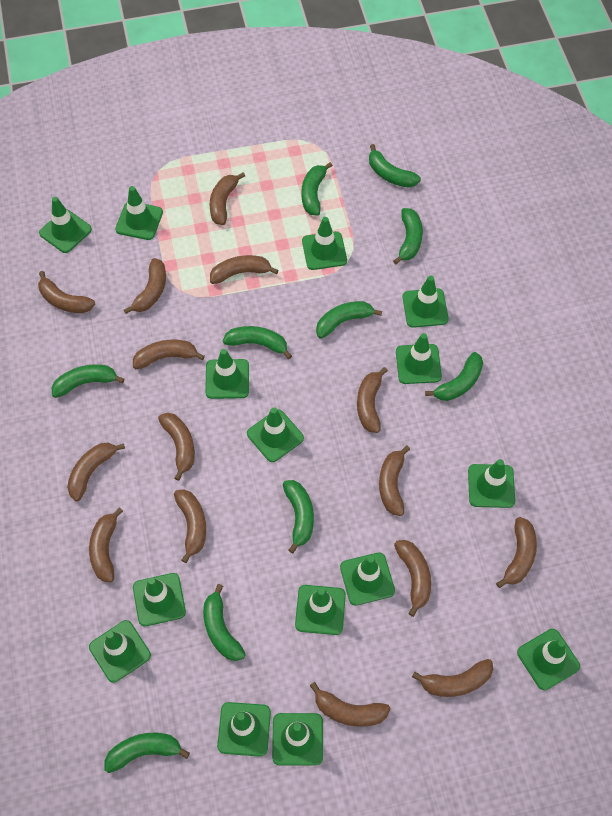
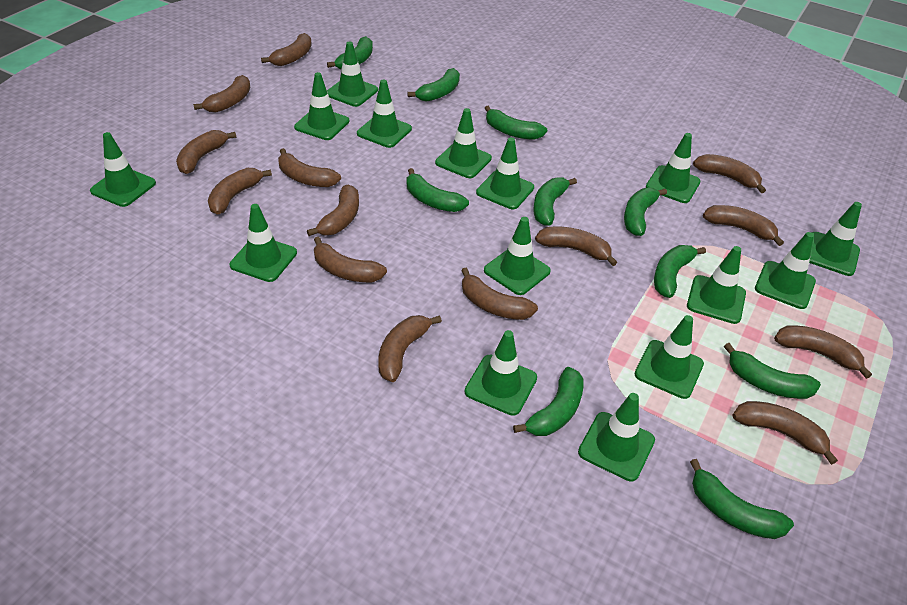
brown banana: 15 -> 14

